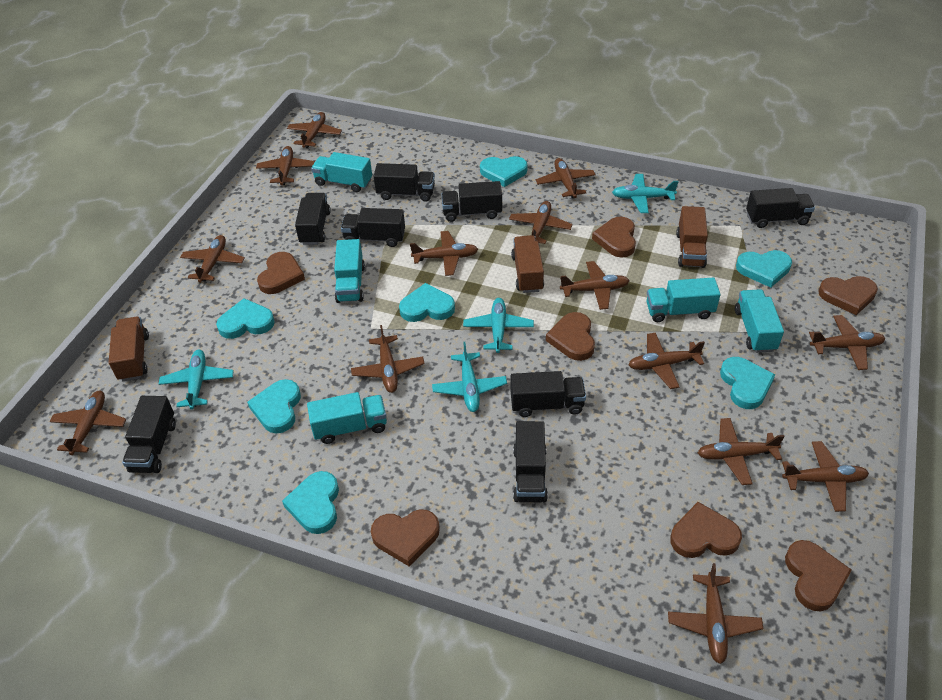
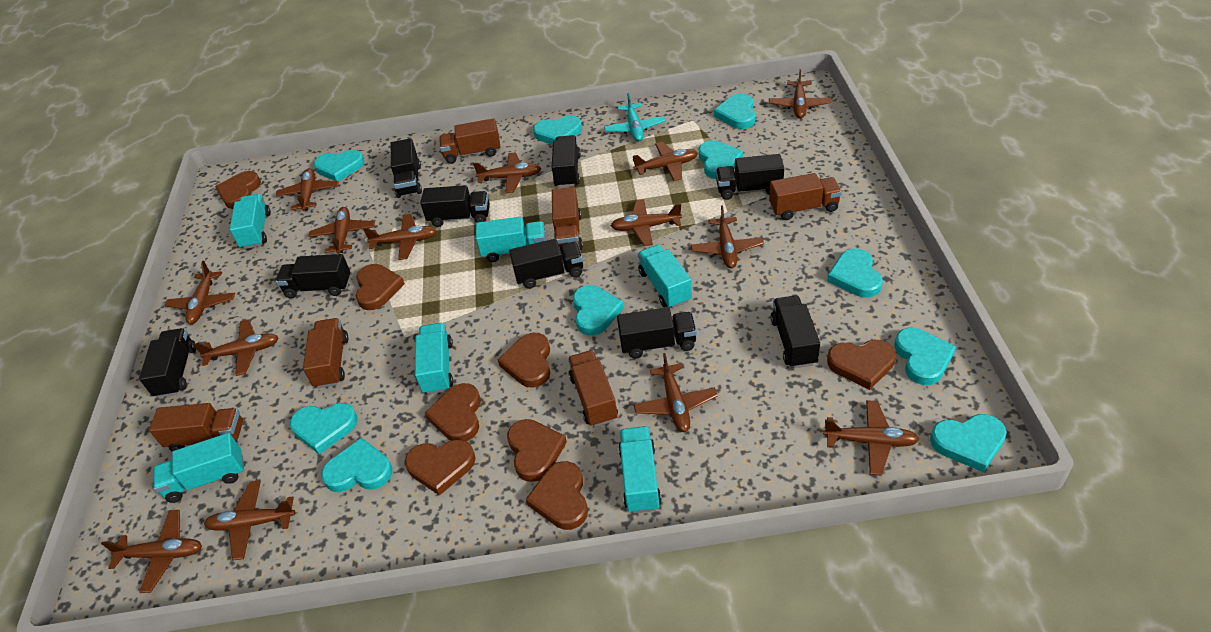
black truck: 8 -> 9
brown heart: 7 -> 8
brown truck: 3 -> 6
turquoise heart: 7 -> 10
turquoise plane: 4 -> 1
turquoise truck: 5 -> 6

